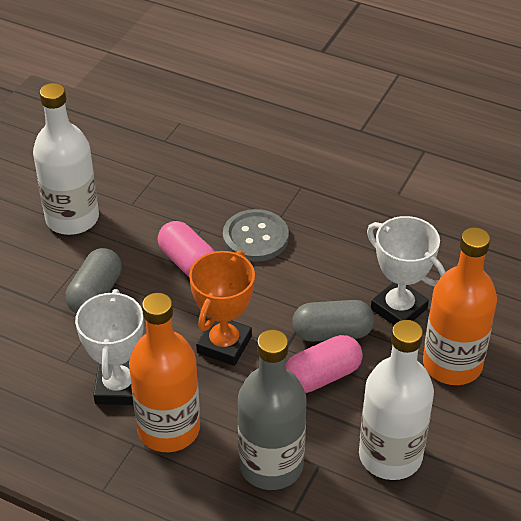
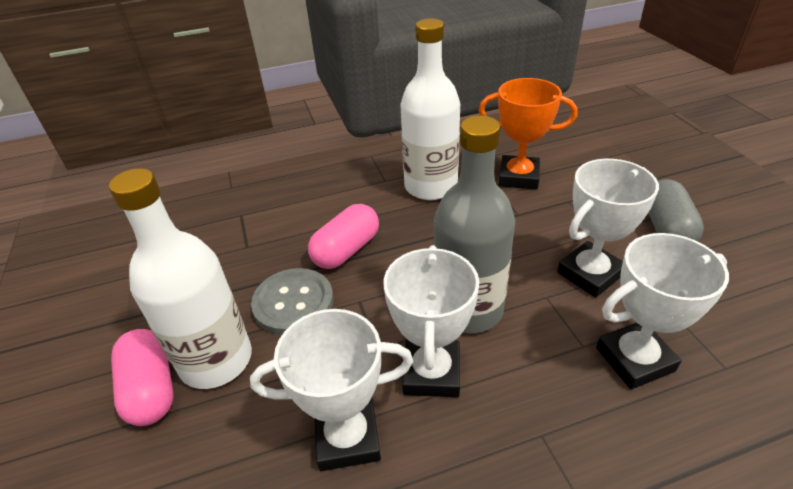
grey capsule: 2 -> 1
orange bottle: 2 -> 0
white trophy: 2 -> 4

